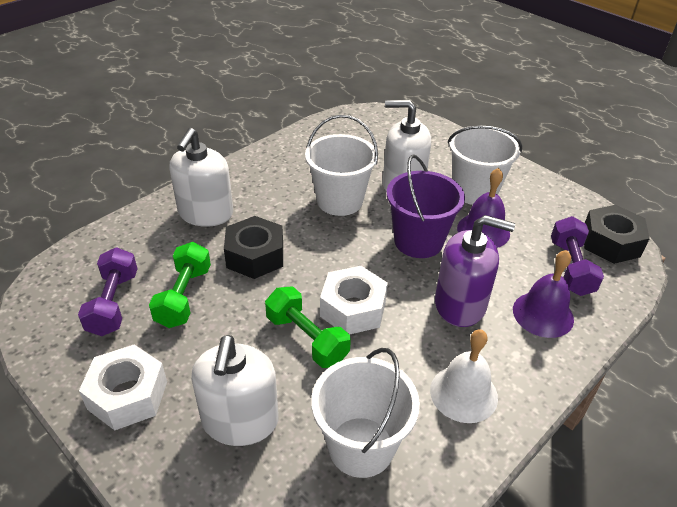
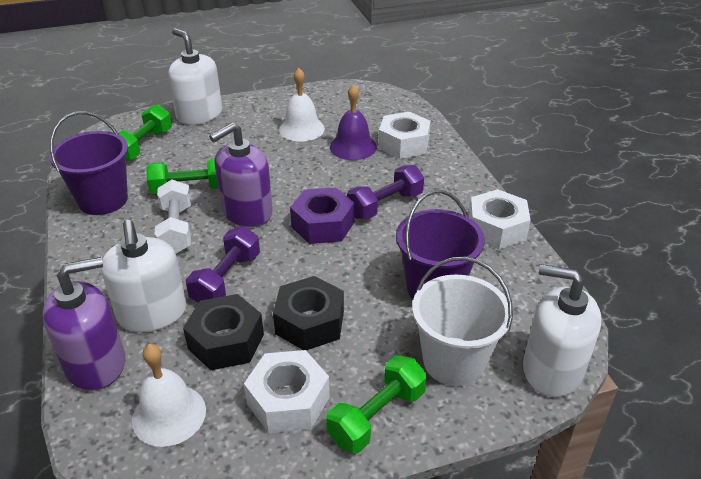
green dumbbell: 2 -> 3
purple bell: 2 -> 1
purple bucket: 1 -> 2
purple nut: 0 -> 1
purple soap dispenser: 1 -> 2
white bell: 1 -> 2
white bucket: 3 -> 1
white dumbbell: 0 -> 1
white nut: 2 -> 3

